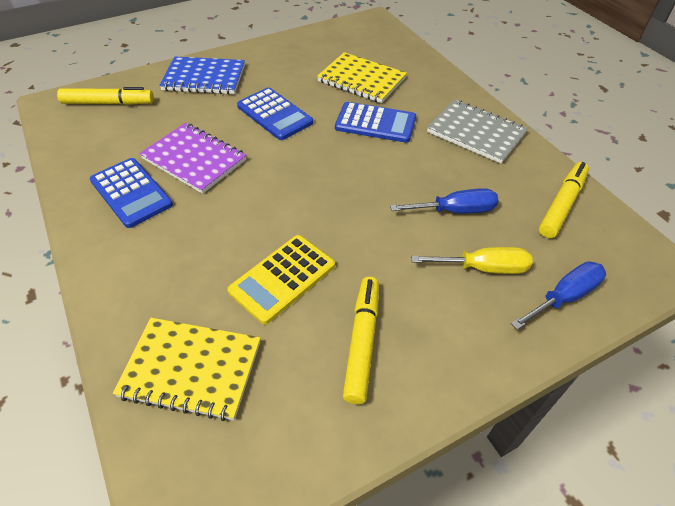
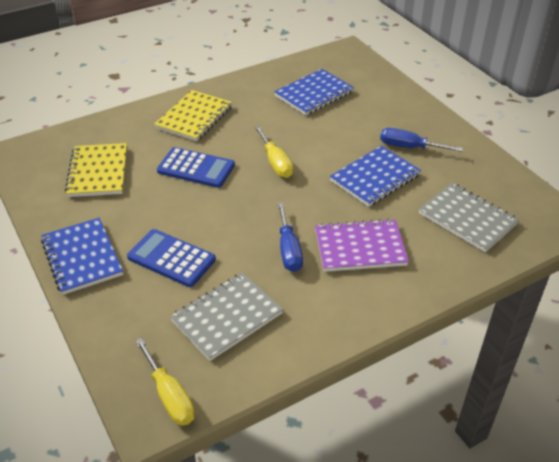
blue calculator: 3 -> 2
blue notebook: 1 -> 3
grey notebook: 1 -> 2
yellow calculator: 1 -> 0
yellow marker: 3 -> 0
yellow screwdriver: 1 -> 2

